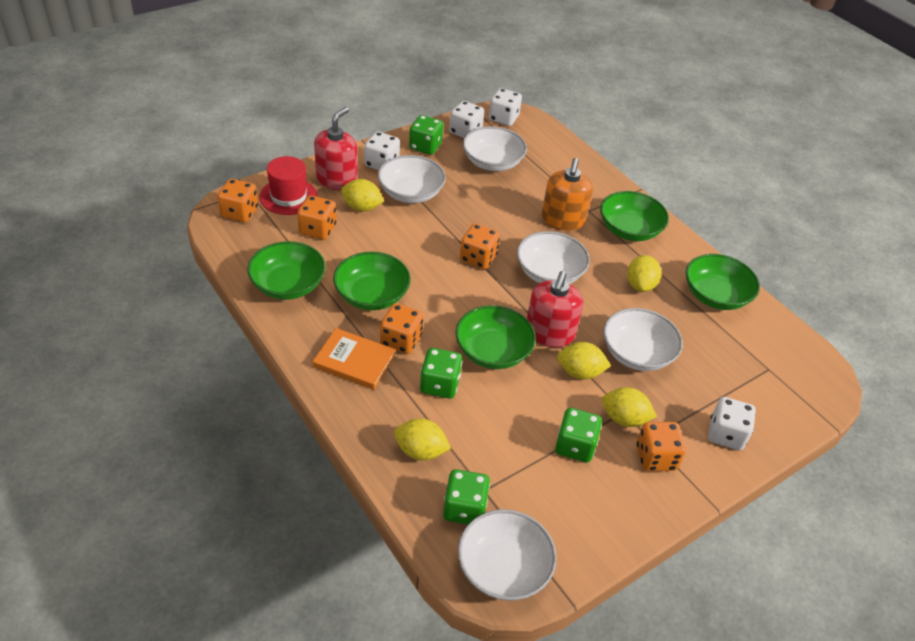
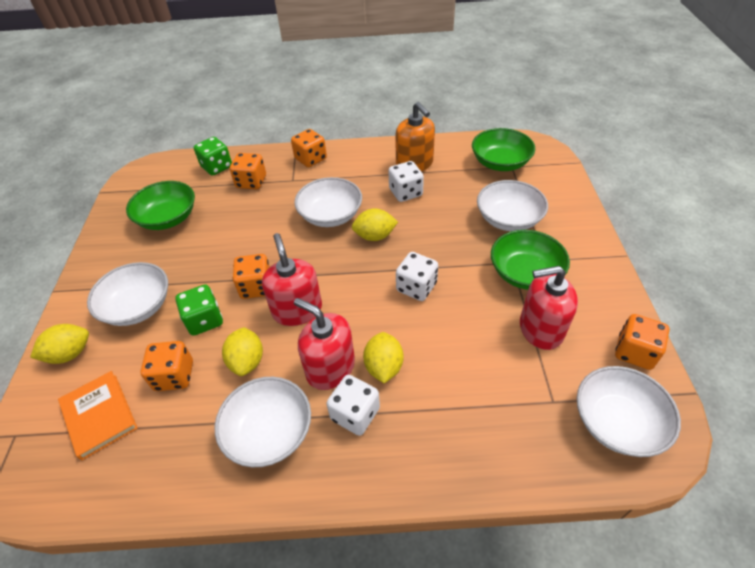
green bowl: 5 -> 3
green dice: 4 -> 2
red hat: 1 -> 0
red soap dispenser: 2 -> 3
white dice: 4 -> 3
yellow lemon: 5 -> 4

